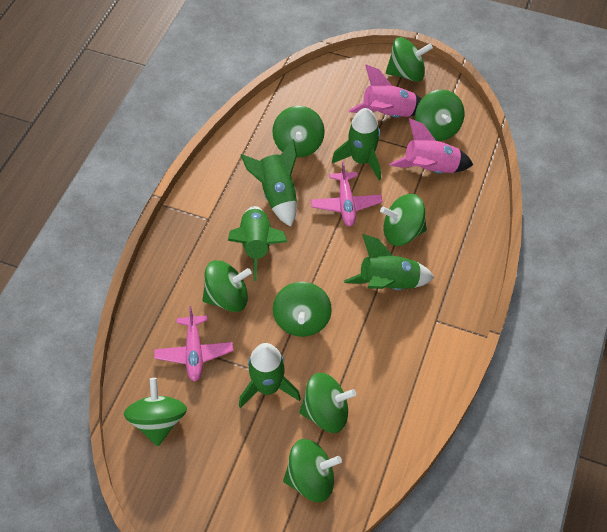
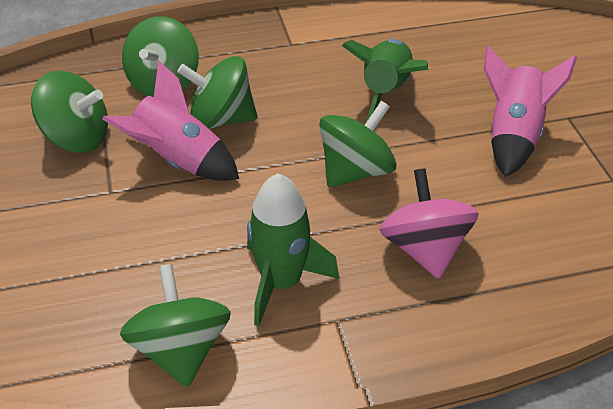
green rocket: 5 -> 2
green spinning top: 9 -> 5
pink plane: 2 -> 0
pink spinning top: 0 -> 1

